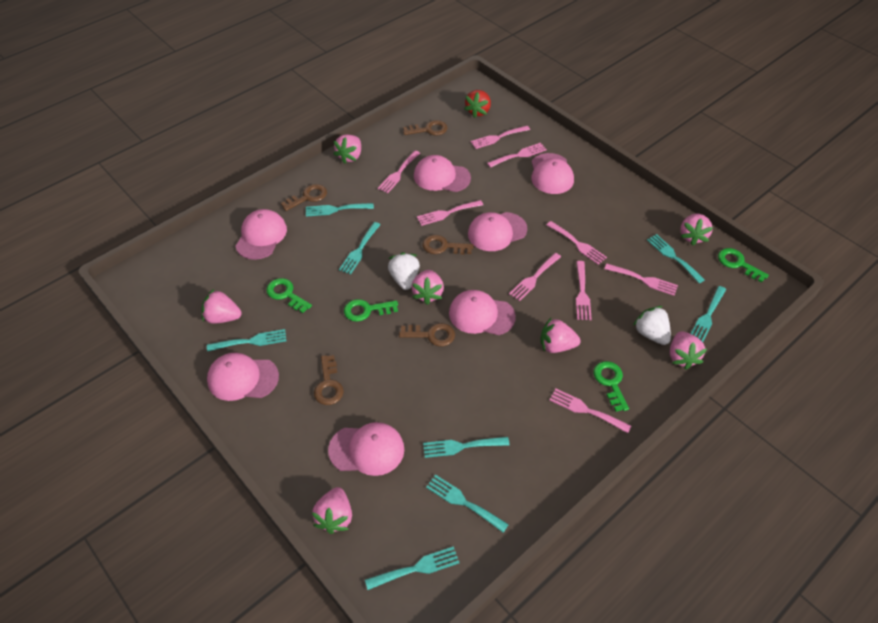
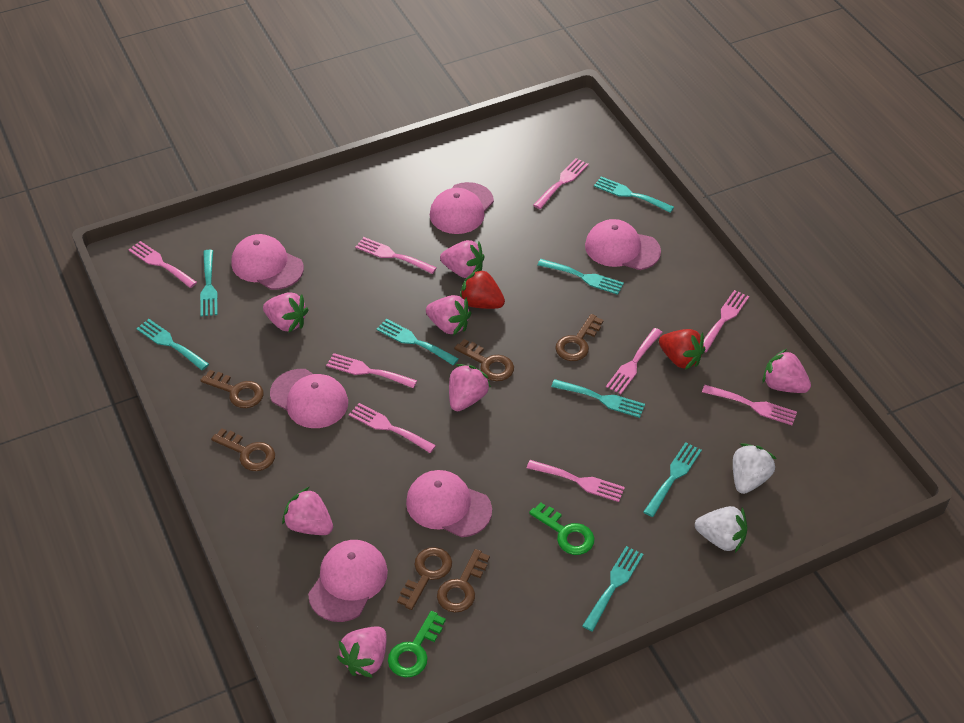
brown key: 5 -> 6
green key: 4 -> 2
pink cap: 7 -> 6
red strawberry: 1 -> 2

